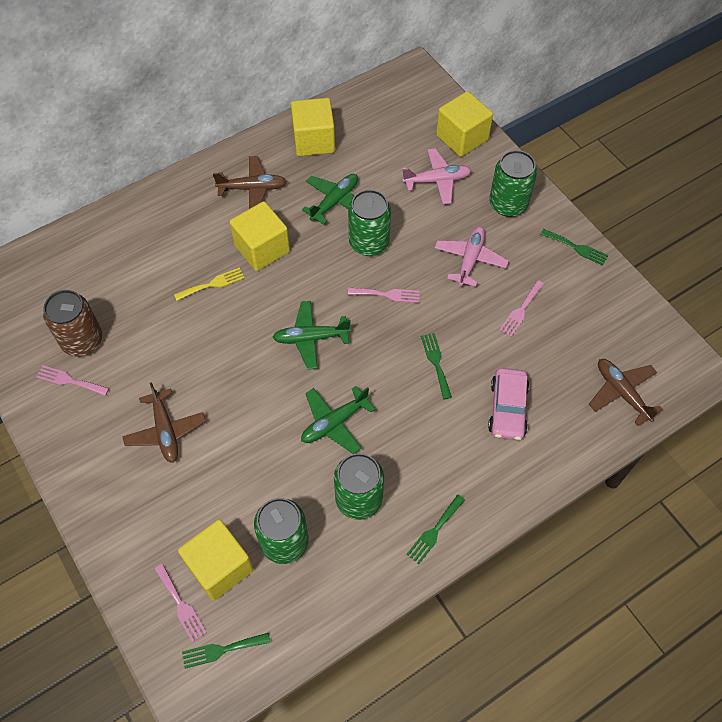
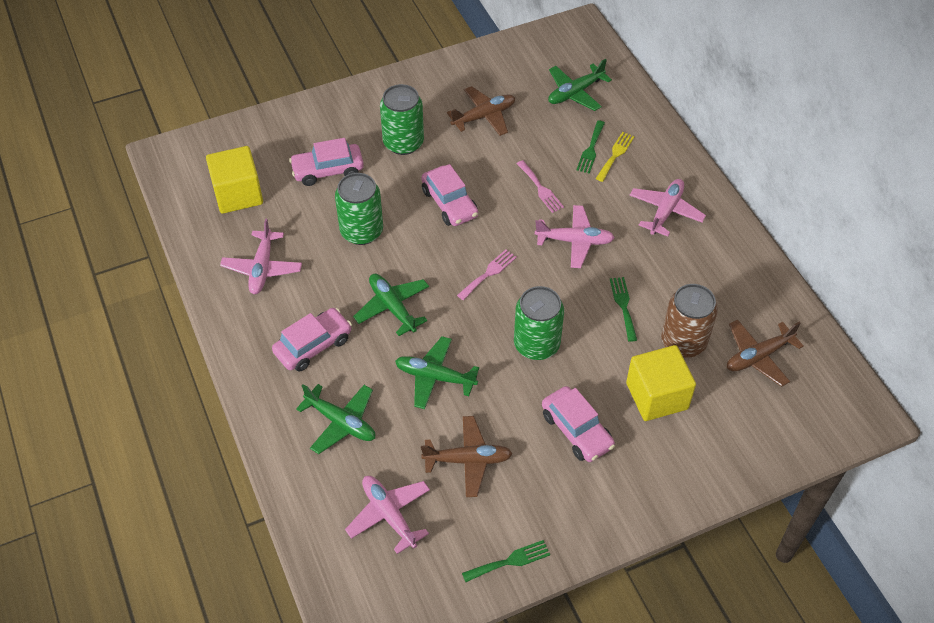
green can: 4 -> 3
green fork: 4 -> 3
green plane: 3 -> 4
pink car: 1 -> 4
pink fork: 4 -> 2
pink plane: 2 -> 4
yellow cube: 4 -> 2

